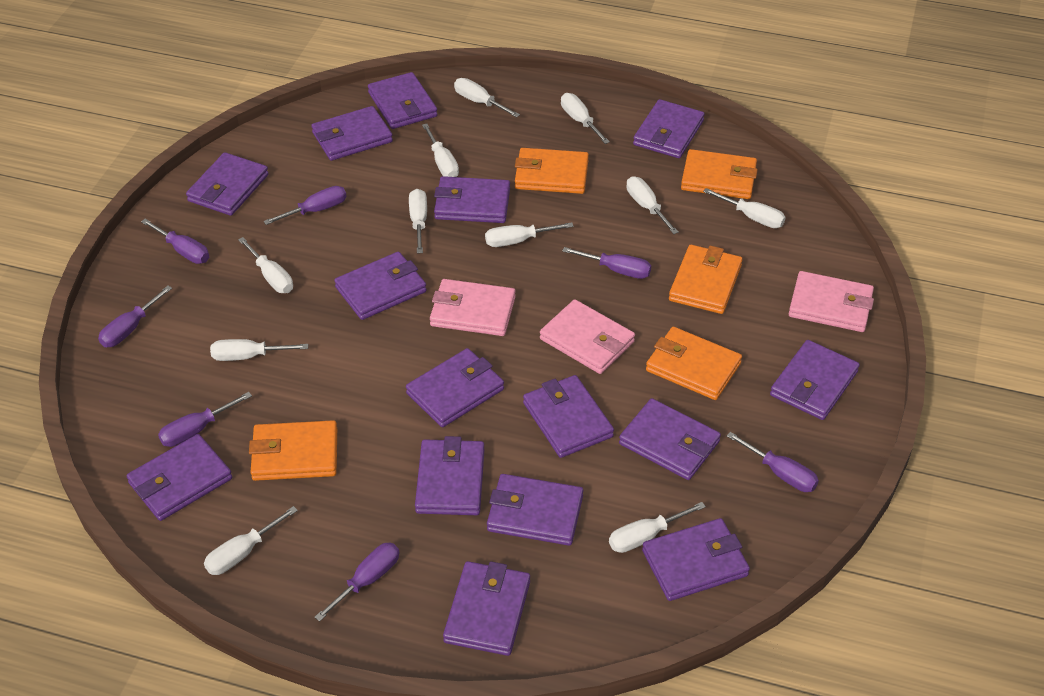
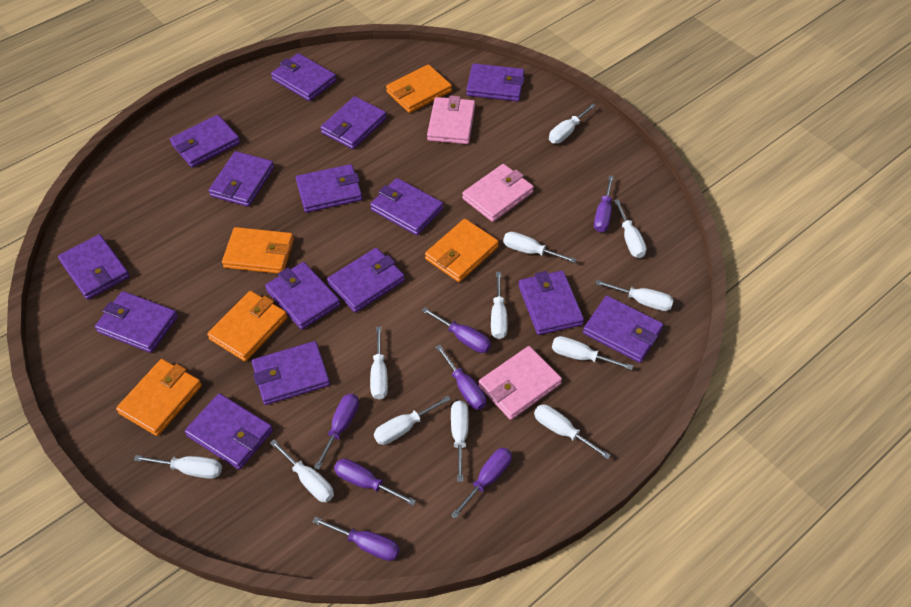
white screwdriver: 11 -> 12

